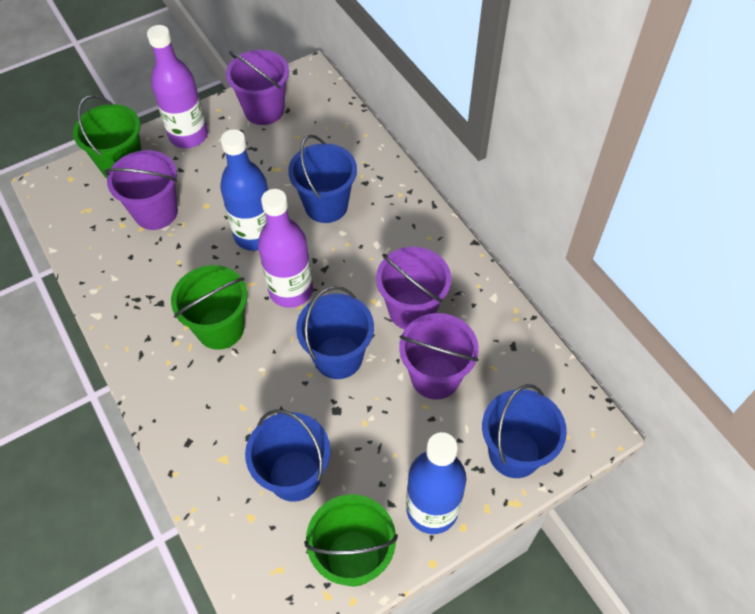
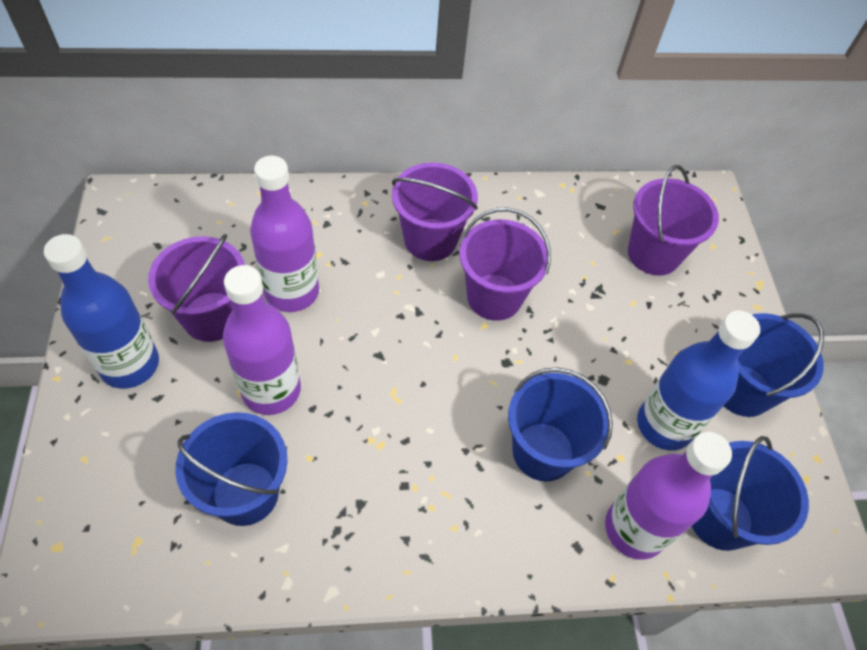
green bucket: 3 -> 0
purple bottle: 2 -> 3

